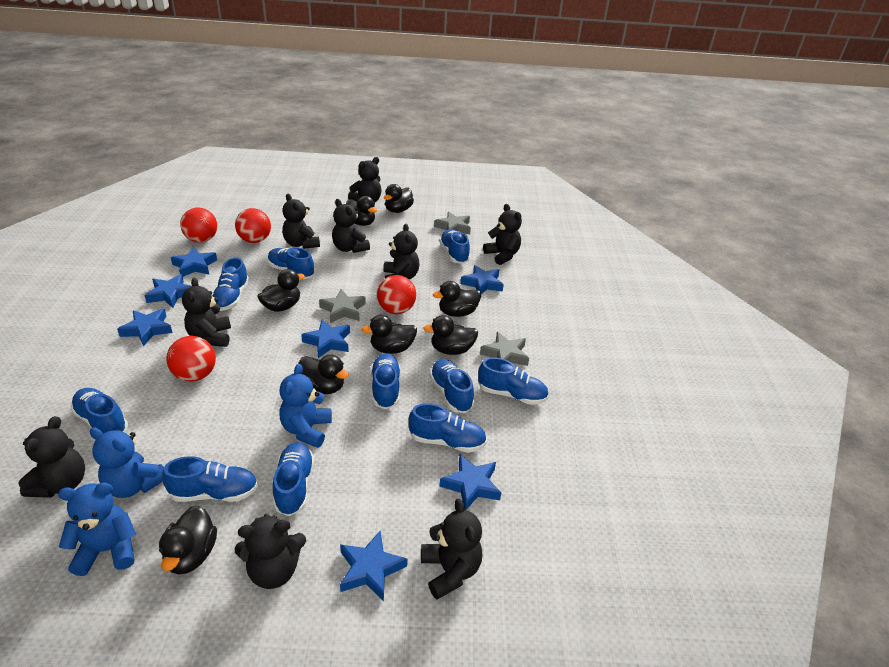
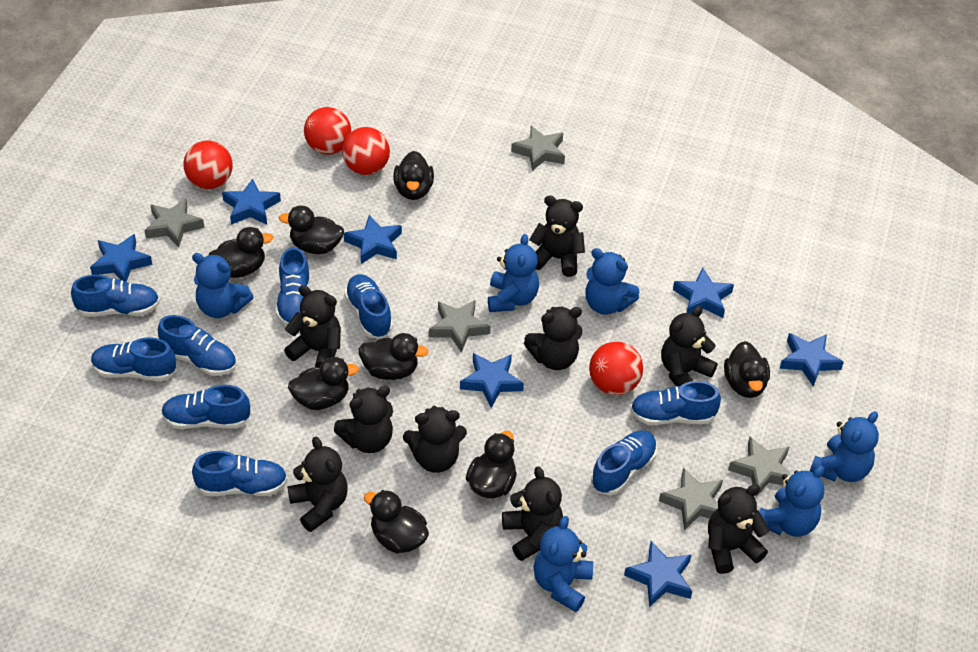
blue shoe: 10 -> 9
blue teddy bear: 3 -> 6
grey star: 3 -> 5

